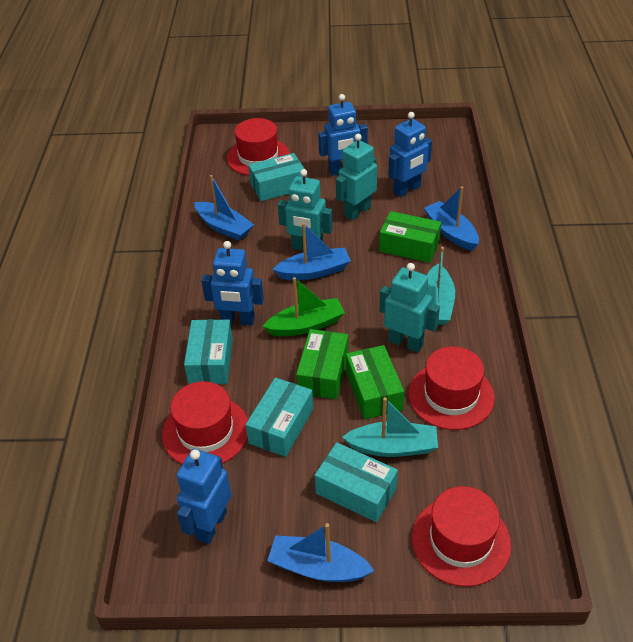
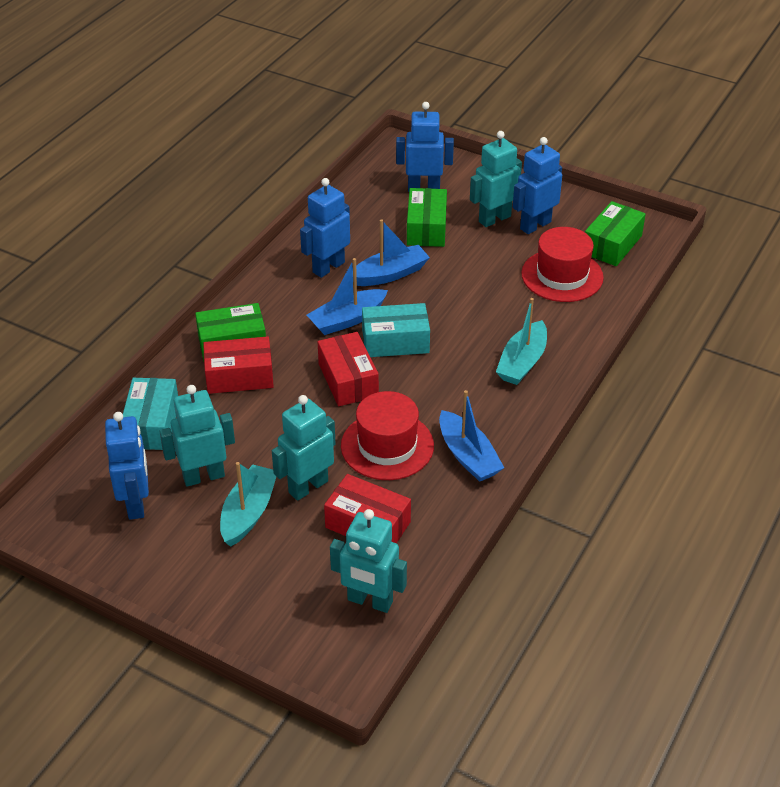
blue boat: 4 -> 3
green boat: 1 -> 0
red box: 0 -> 3
red hat: 4 -> 2
turquoise box: 4 -> 2
turquoise robot: 3 -> 4

